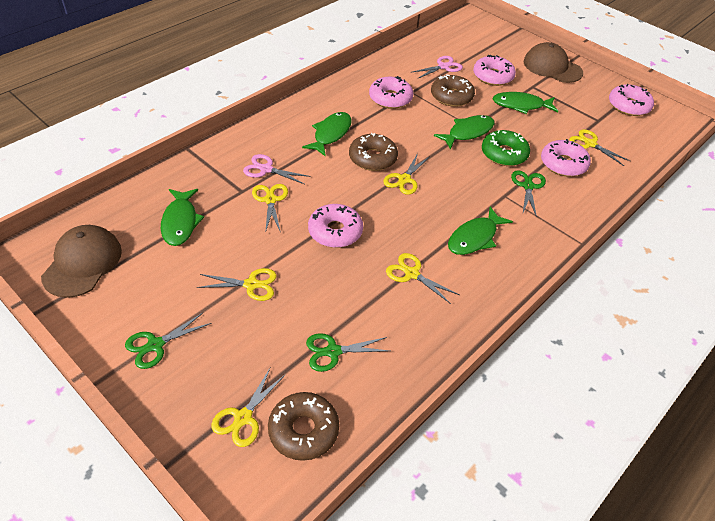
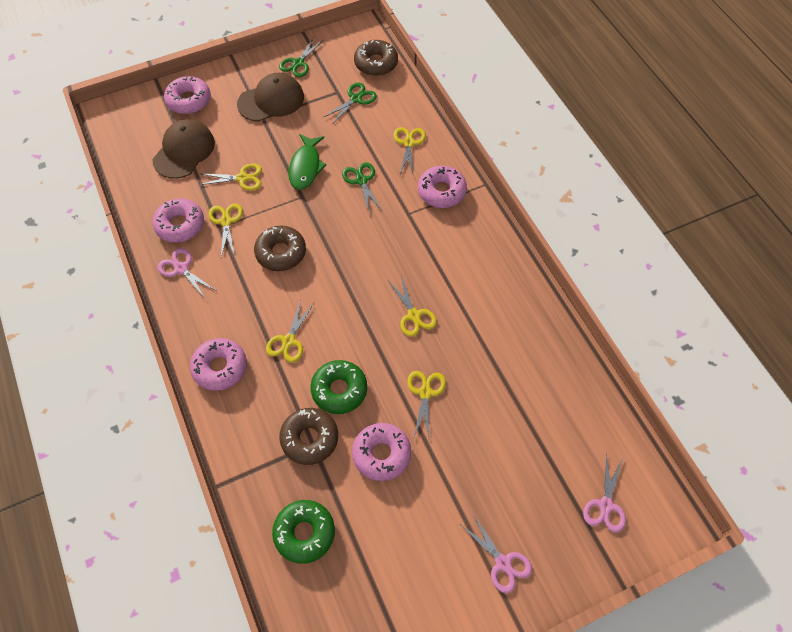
green donut: 1 -> 2
green fish: 5 -> 1
pink scissors: 2 -> 3

